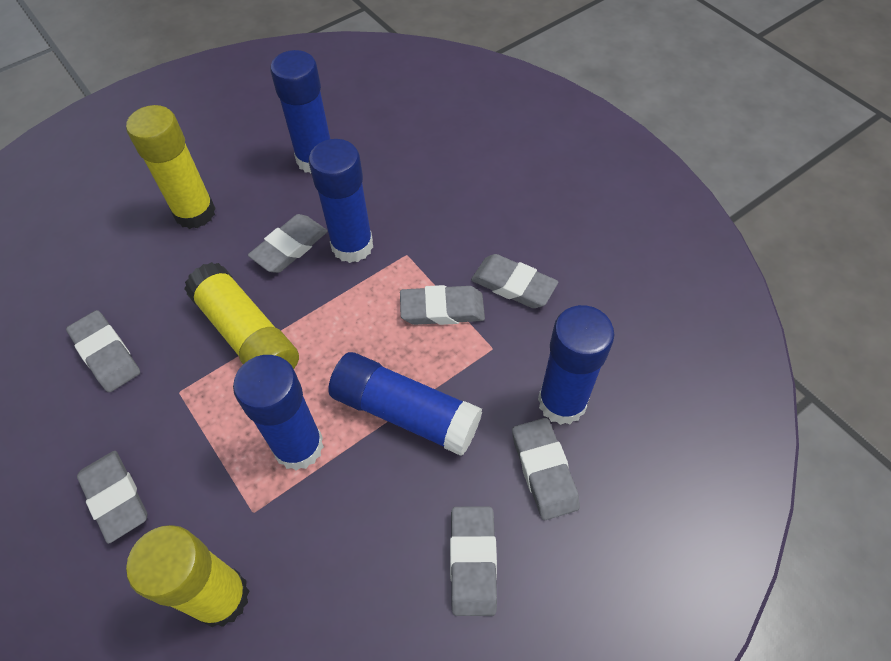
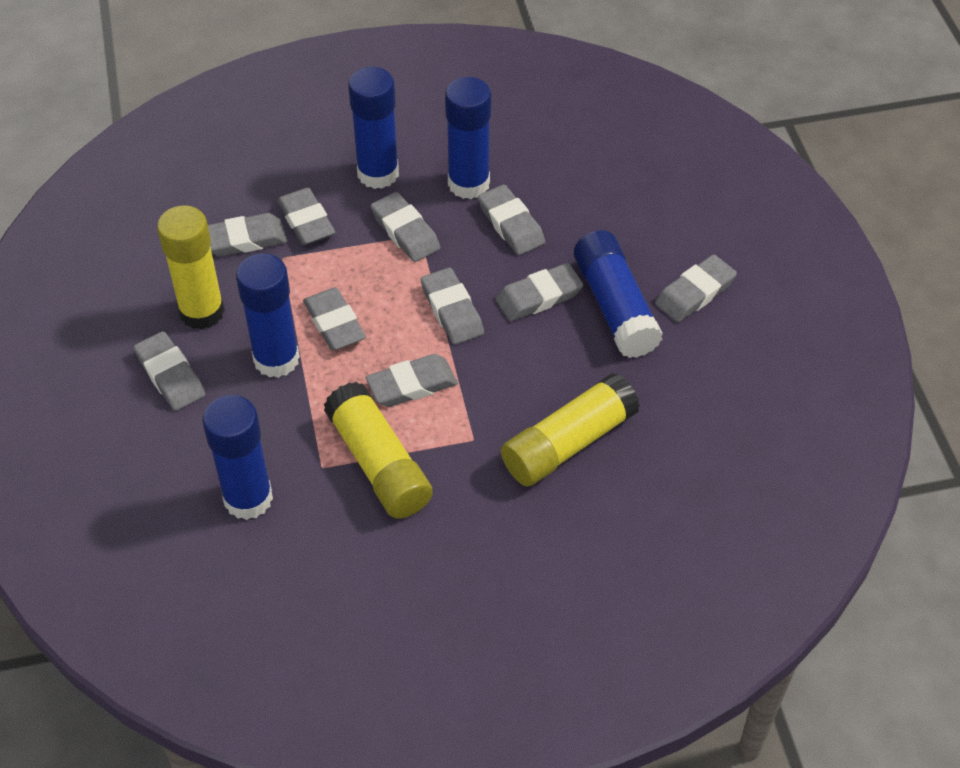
grey eraser: 7 -> 10

